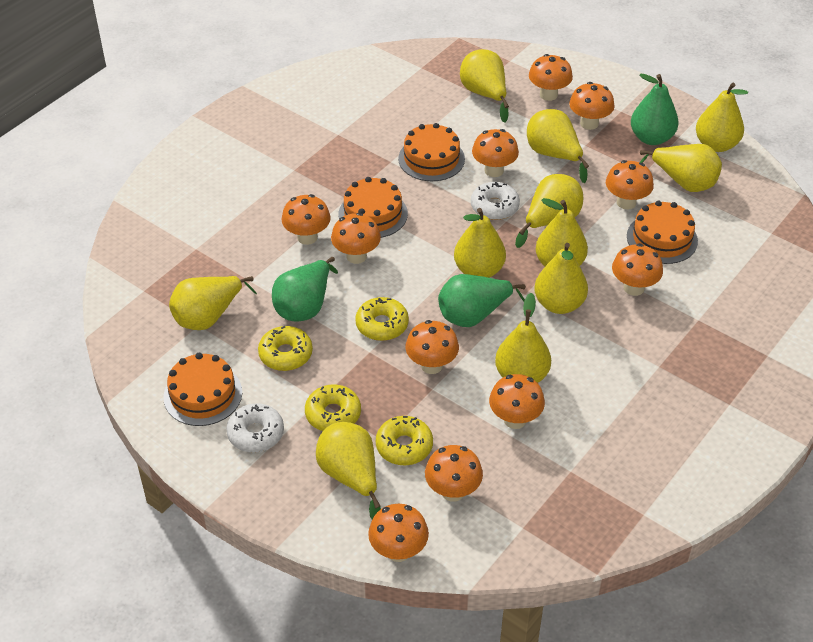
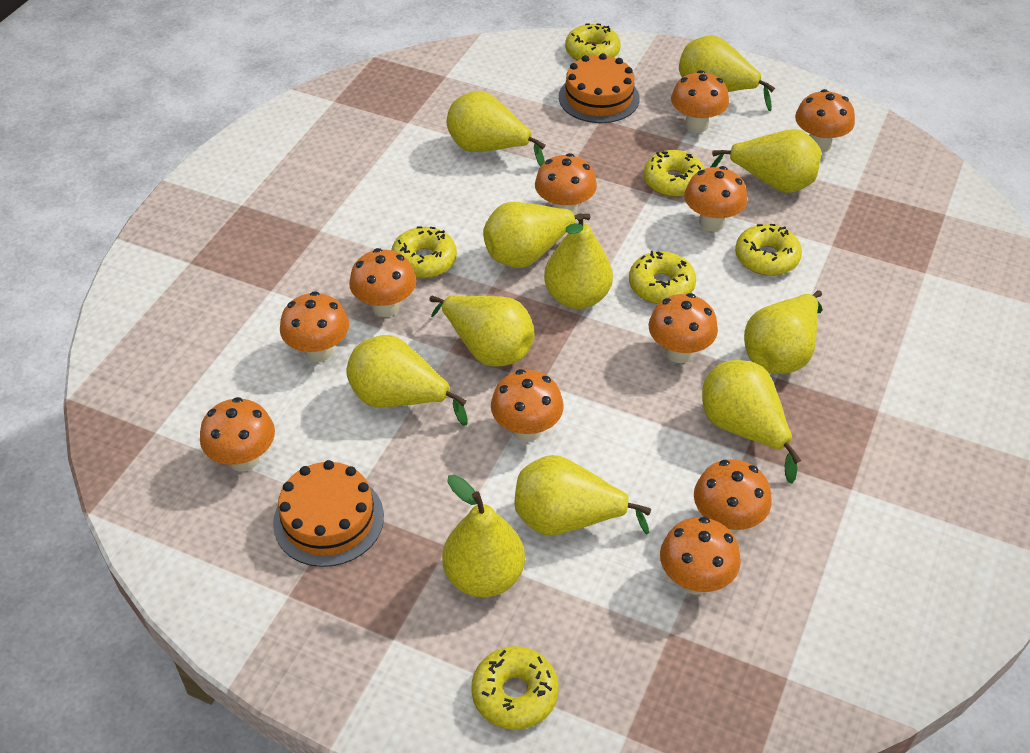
green pear: 3 -> 0
orange cake: 4 -> 2
white donut: 2 -> 0
yellow donut: 4 -> 6

